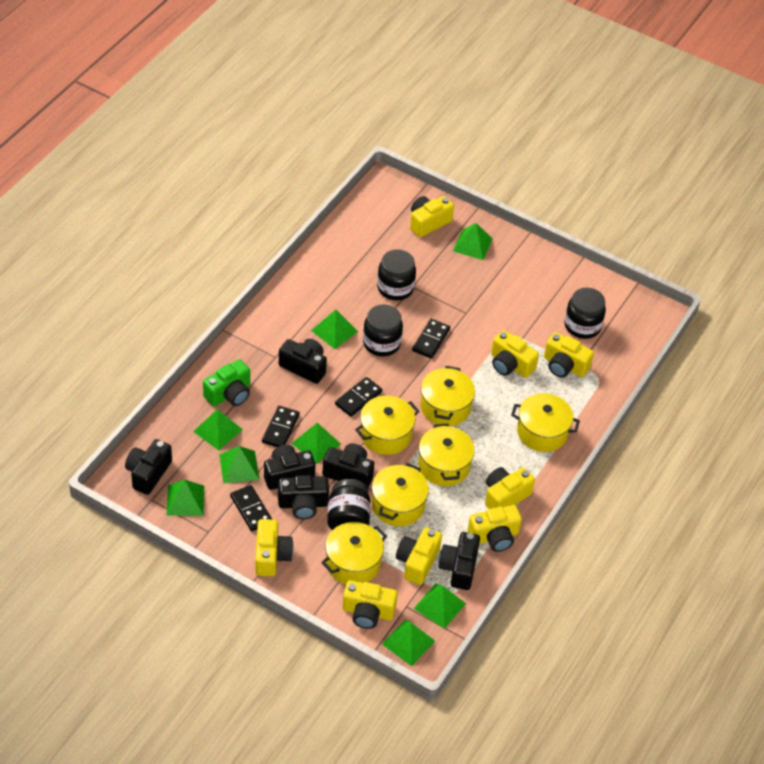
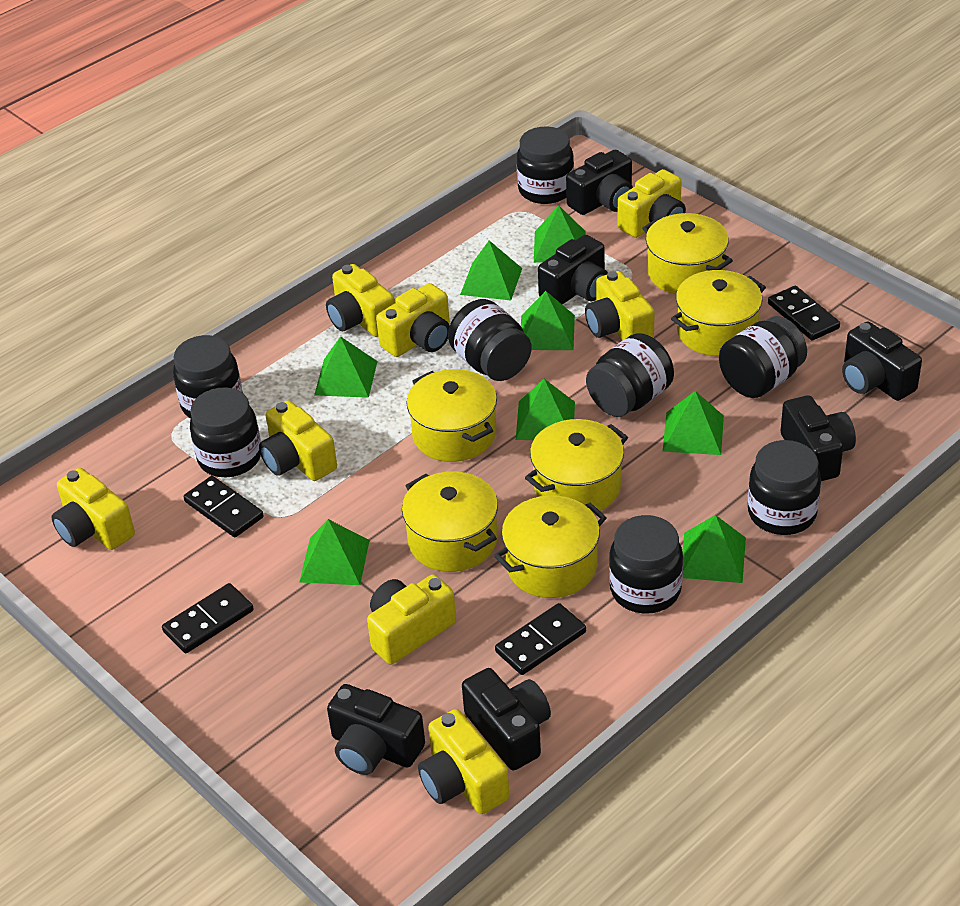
black jar: 4 -> 8
green camera: 1 -> 0

